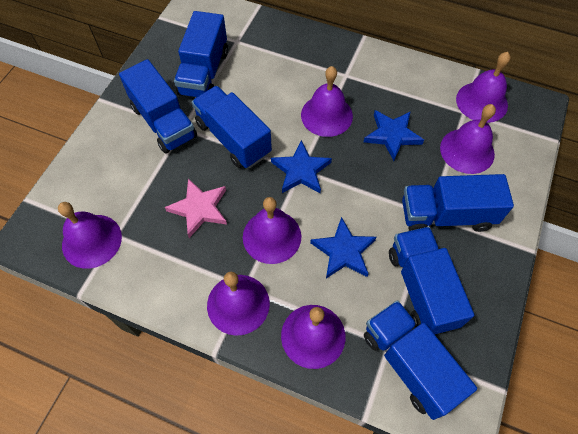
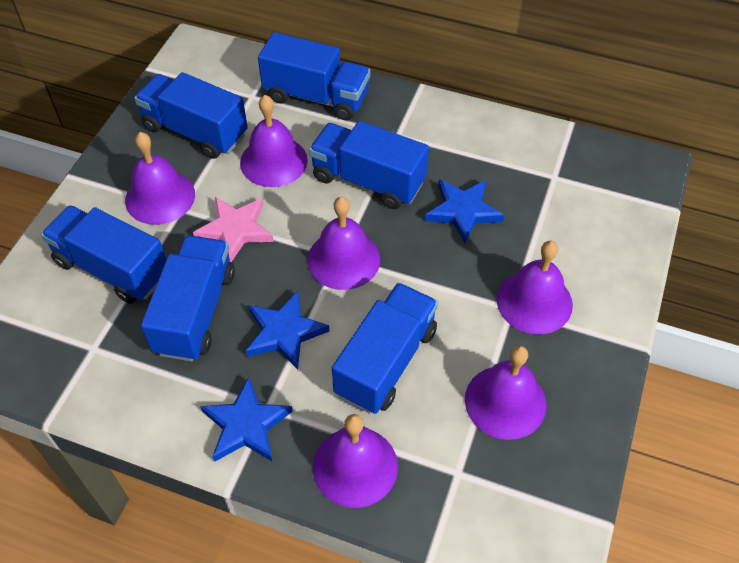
purple bell: 7 -> 6

